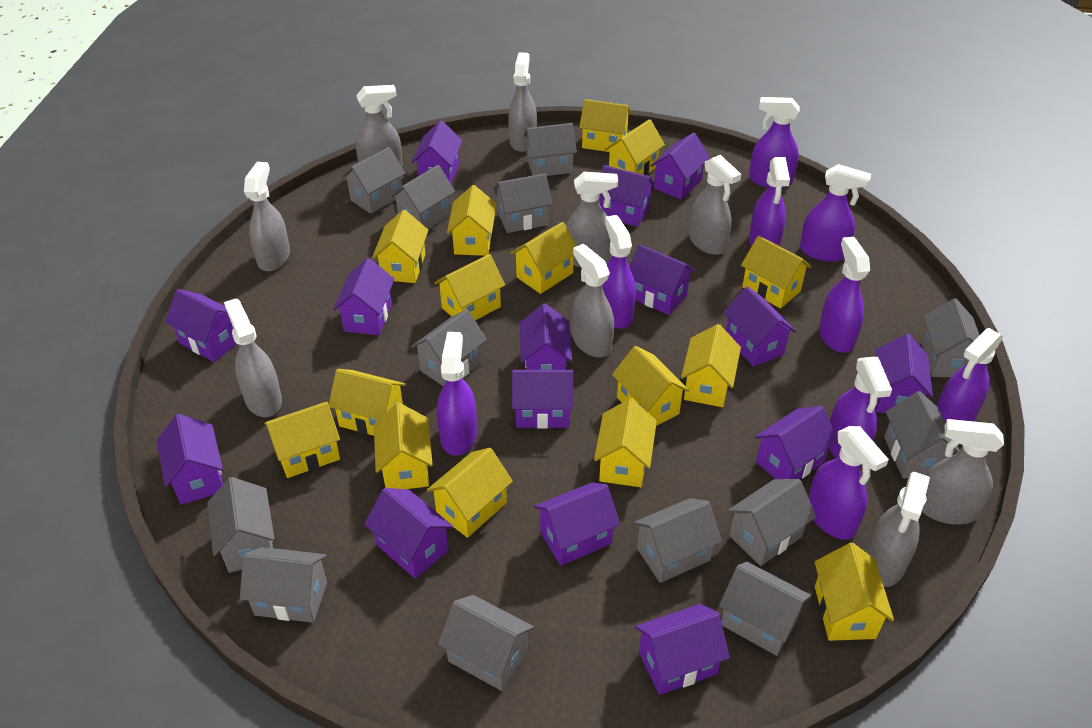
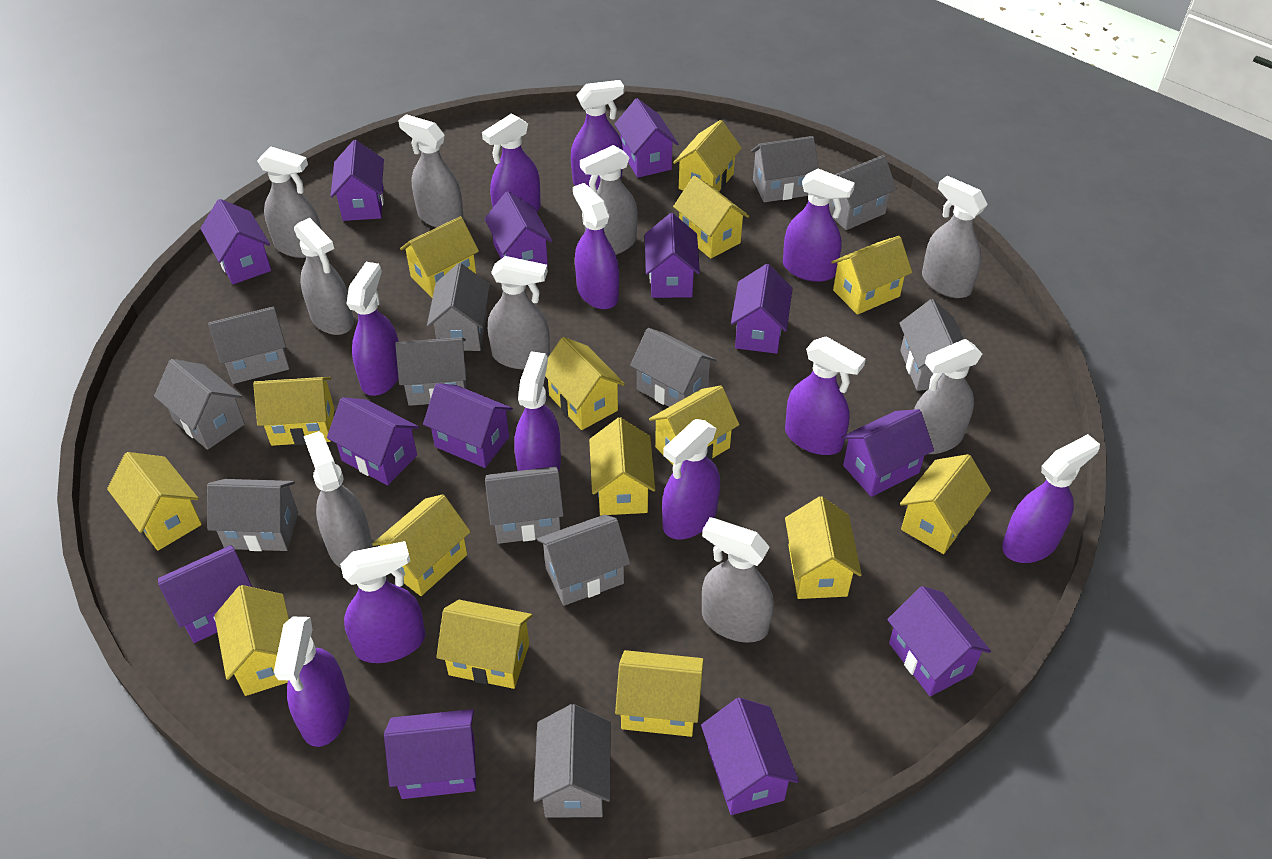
grey house: 13 -> 12
purple house: 15 -> 13
purple spray bottle: 9 -> 11

